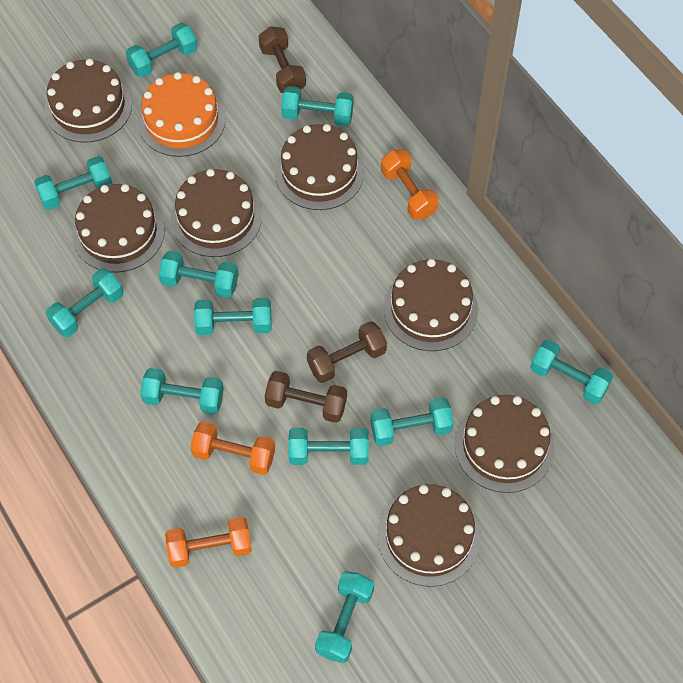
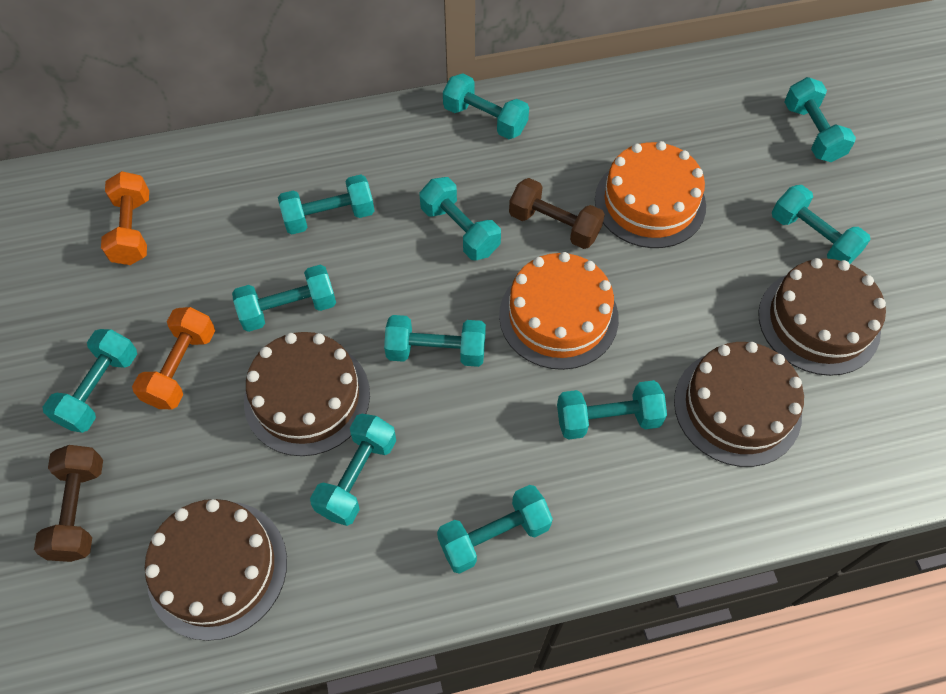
brown cake: 7 -> 4
brown dumbbell: 3 -> 2
orange cake: 1 -> 2
orange dumbbell: 3 -> 2

